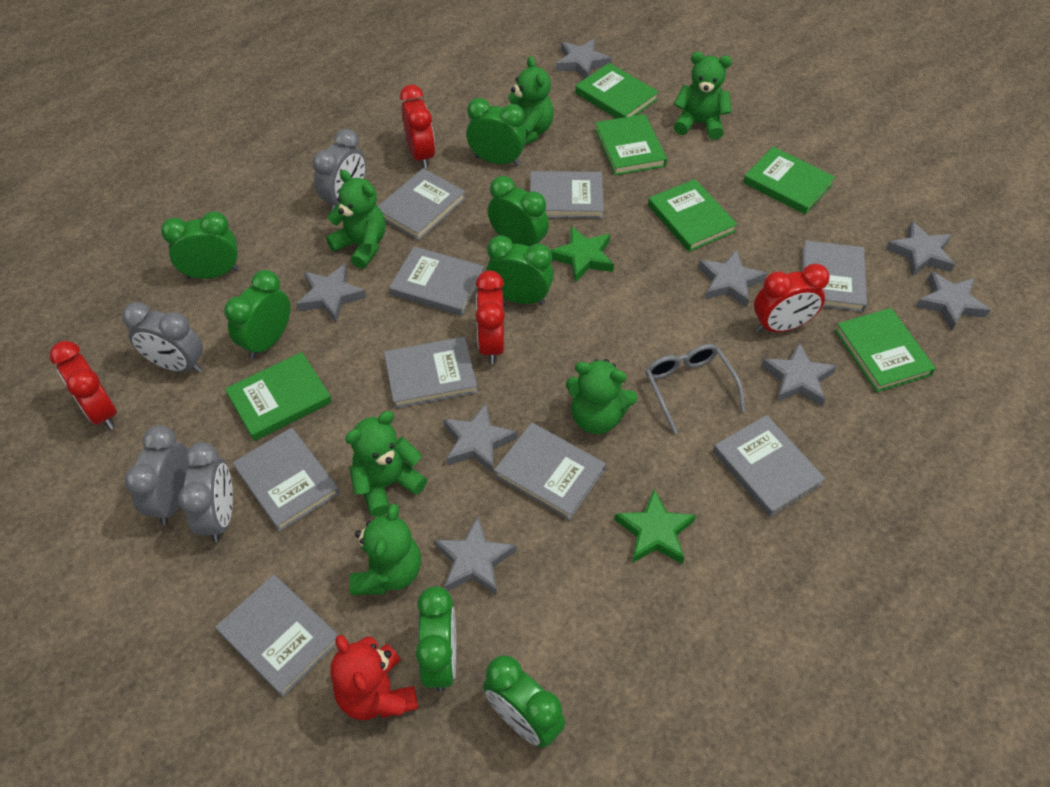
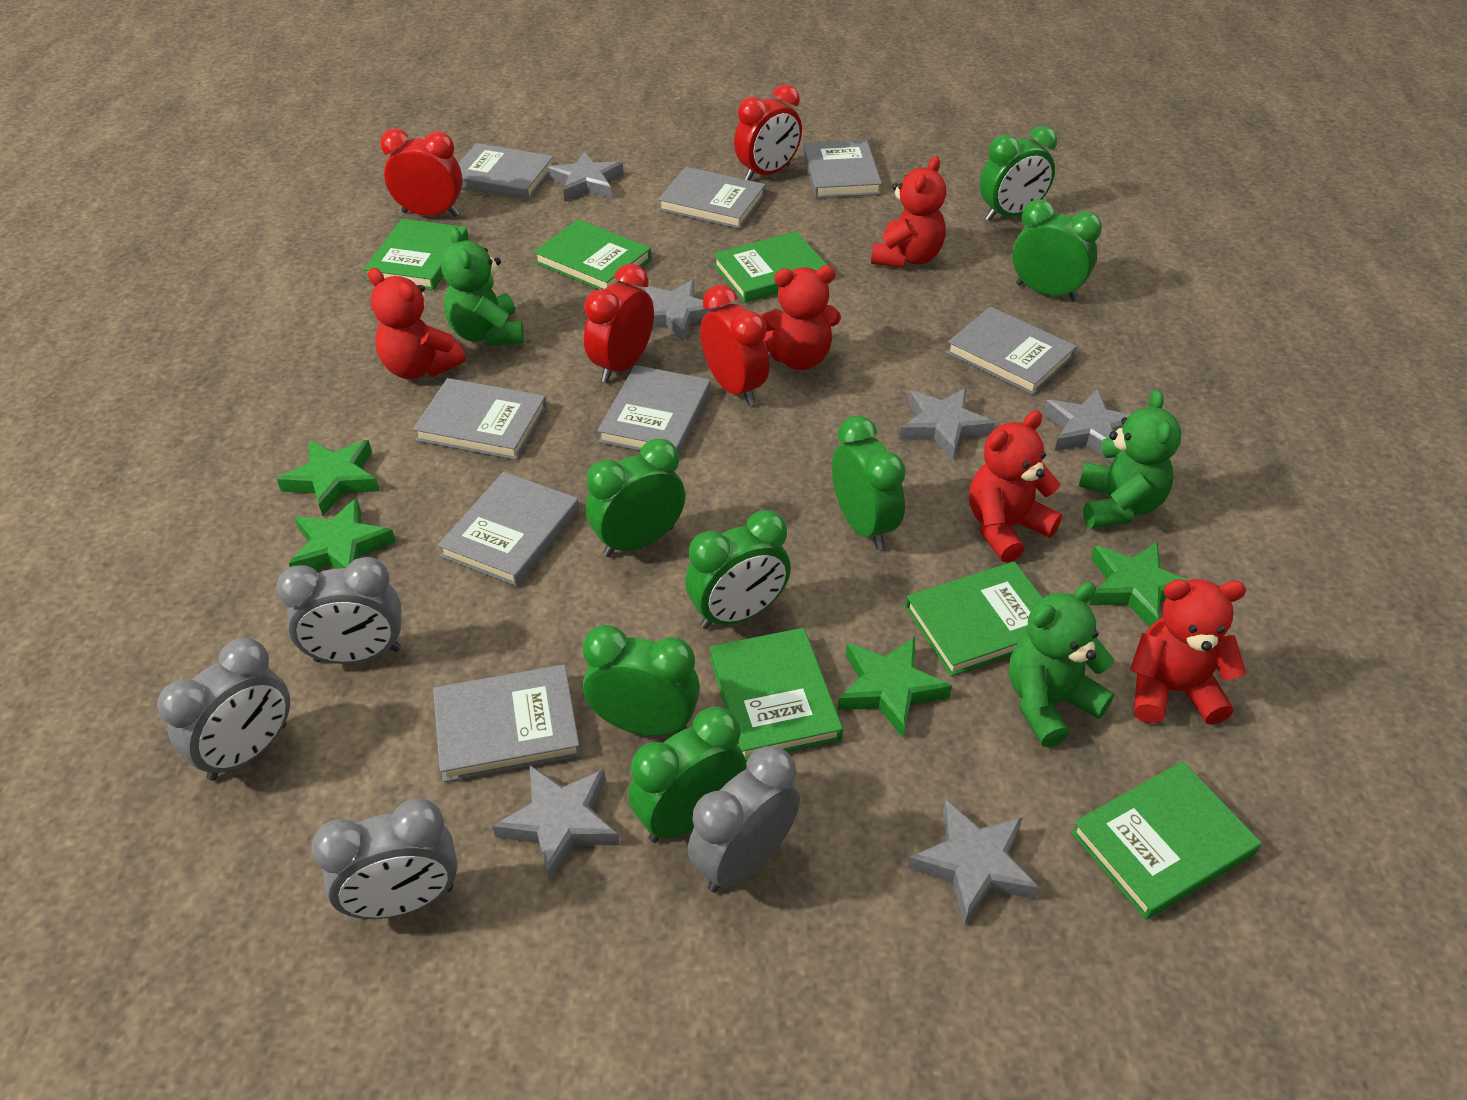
green star: 2 -> 4
green teddy bear: 6 -> 3
grey book: 9 -> 8
grey glasses: 1 -> 0
grey star: 8 -> 6
red teddy bear: 1 -> 5

